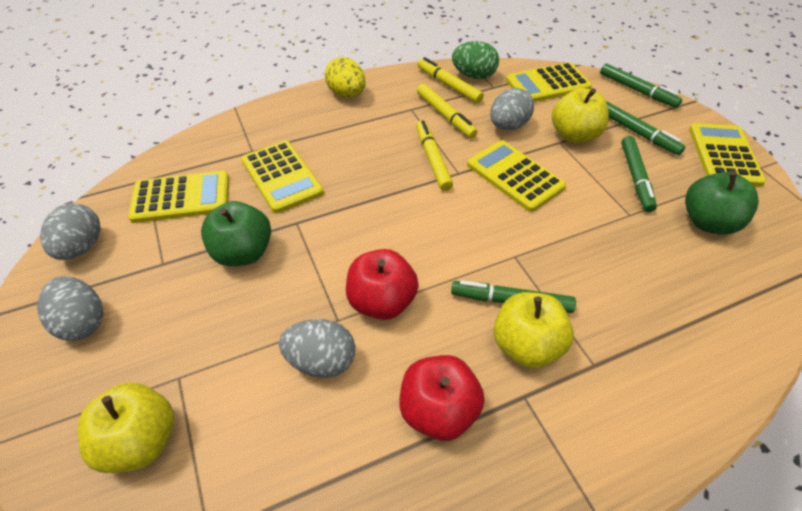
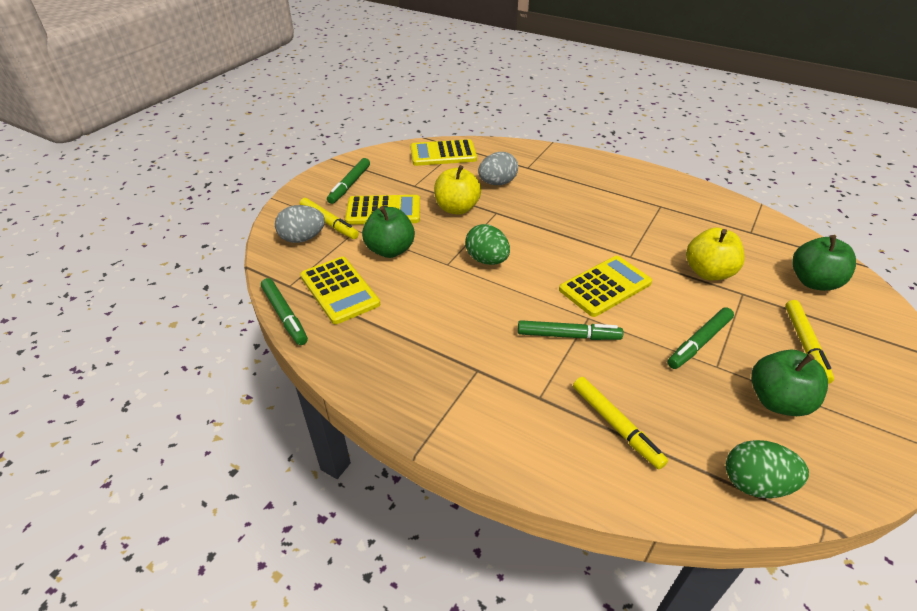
green apple: 2 -> 3
green egg: 1 -> 2
grey egg: 4 -> 2
red apple: 2 -> 0
yellow apple: 3 -> 2
yellow calculator: 5 -> 4
yellow egg: 1 -> 0

